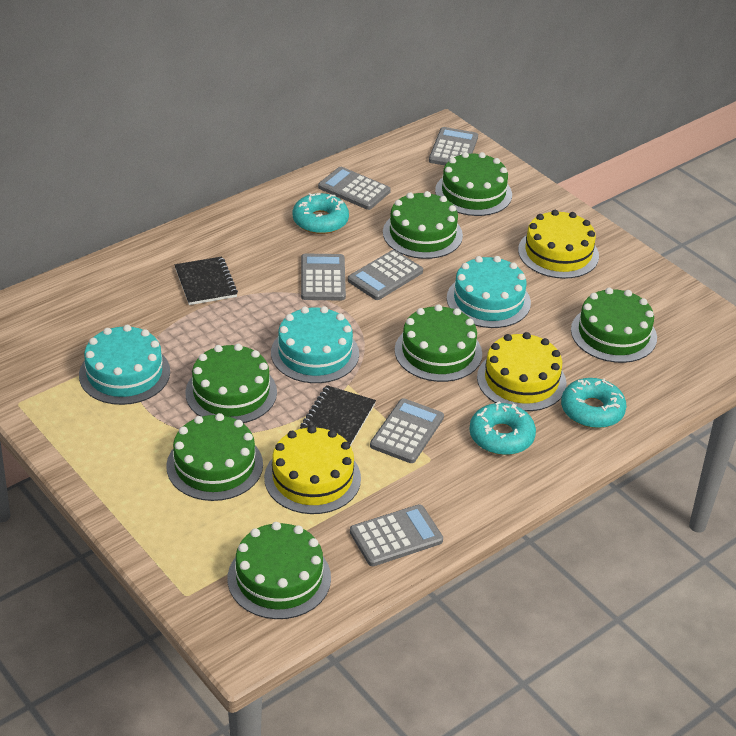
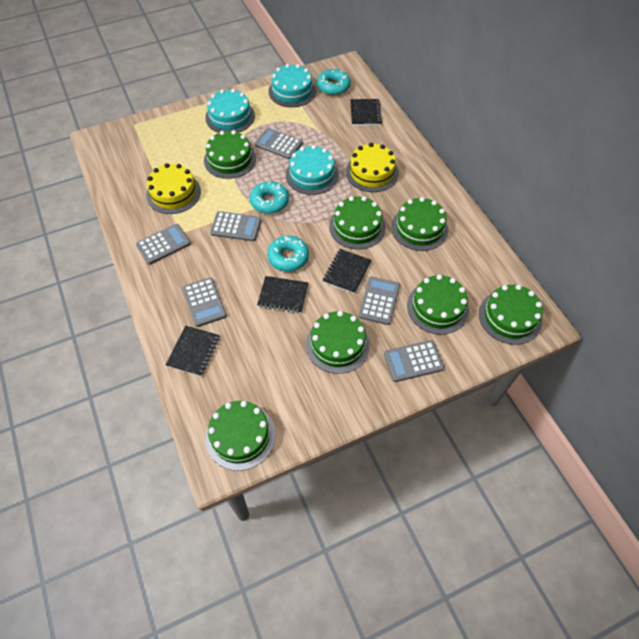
black notebook: 2 -> 4
yellow cake: 3 -> 2

